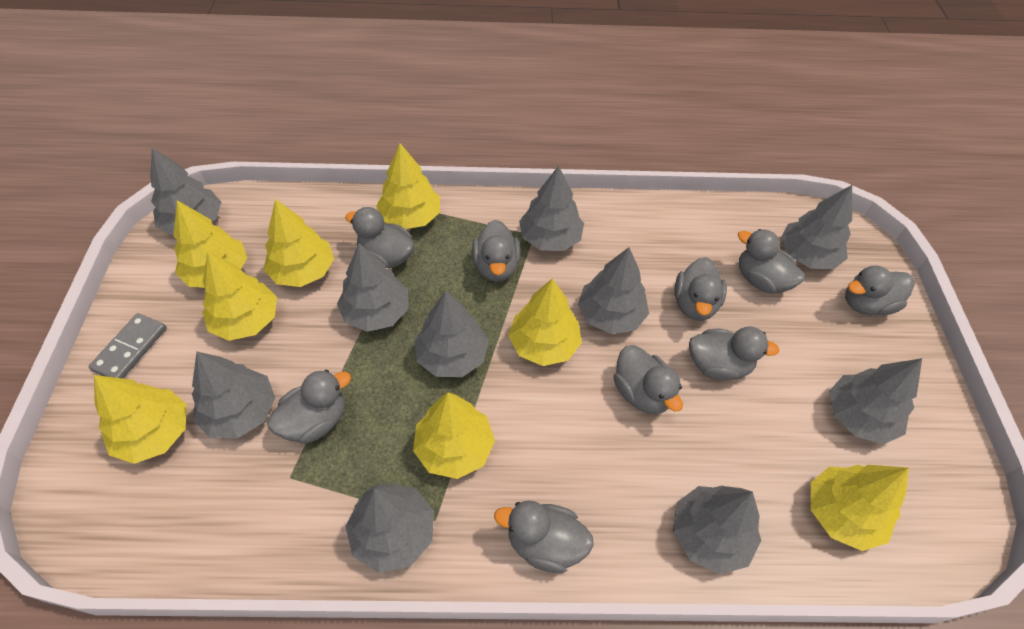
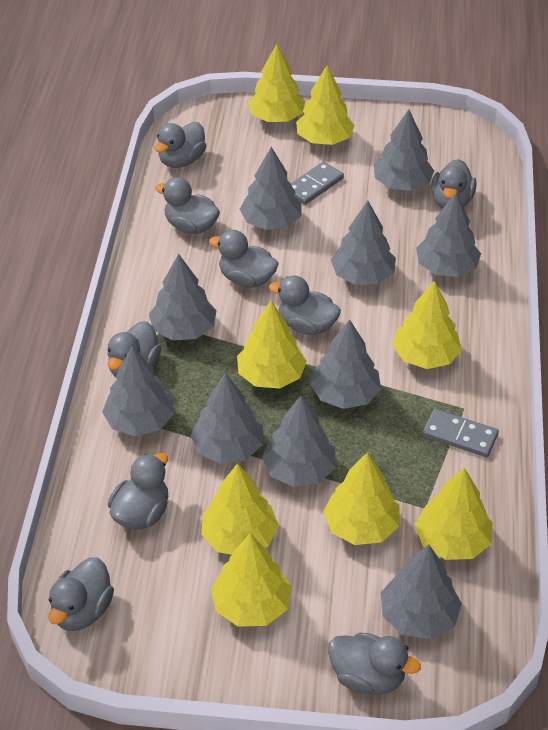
grey domino: 1 -> 2

